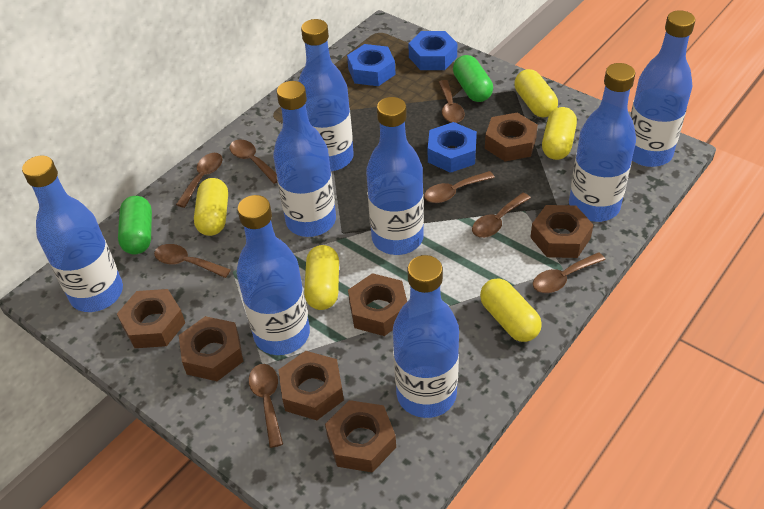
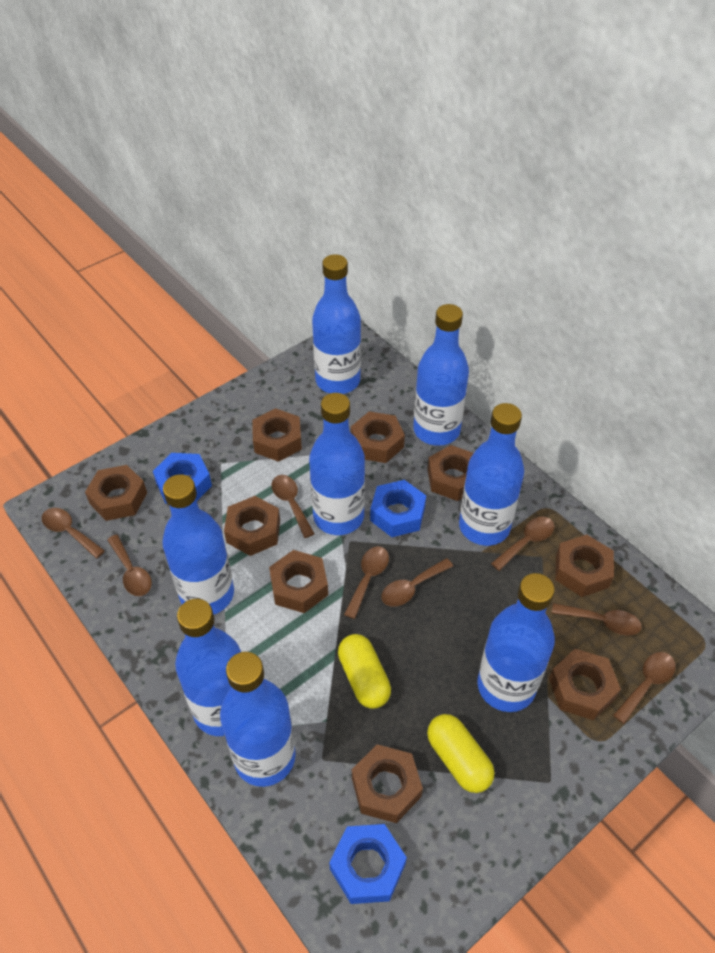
brown nut: 7 -> 9
green capsule: 2 -> 0
yellow capsule: 5 -> 2

